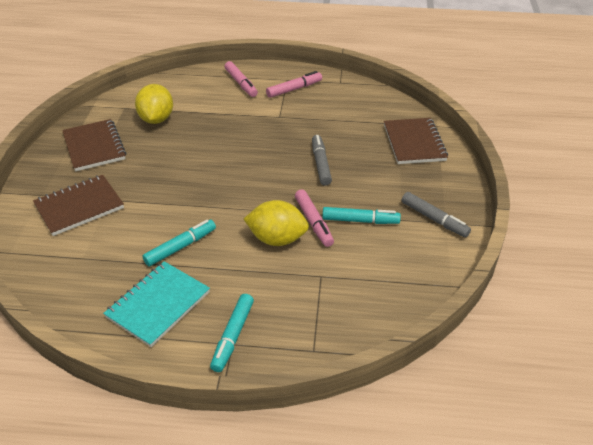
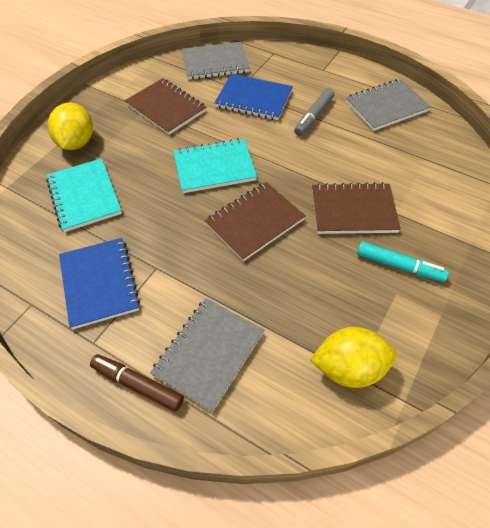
blue notebook: 0 -> 2
brown marker: 0 -> 1
grey marker: 2 -> 1
grey notebook: 0 -> 3
pink marker: 3 -> 0
turquoise marker: 3 -> 1
turquoise notebook: 1 -> 2

